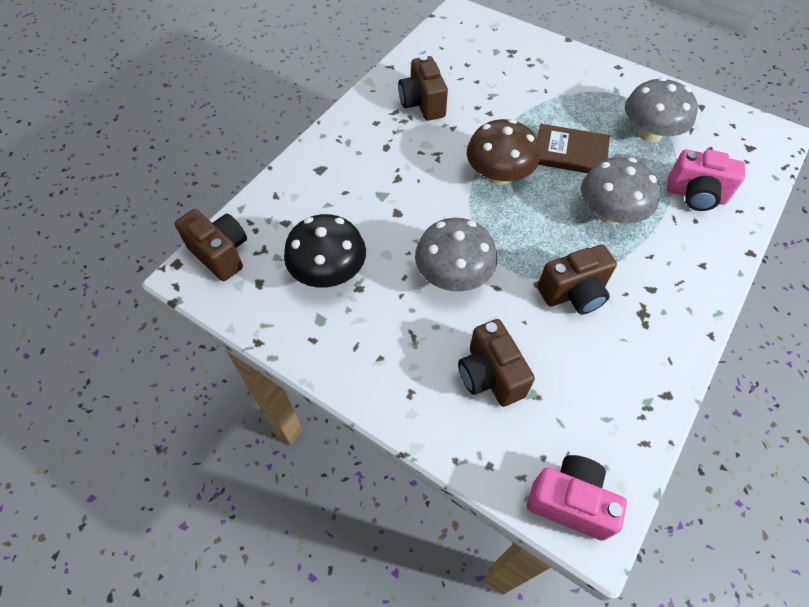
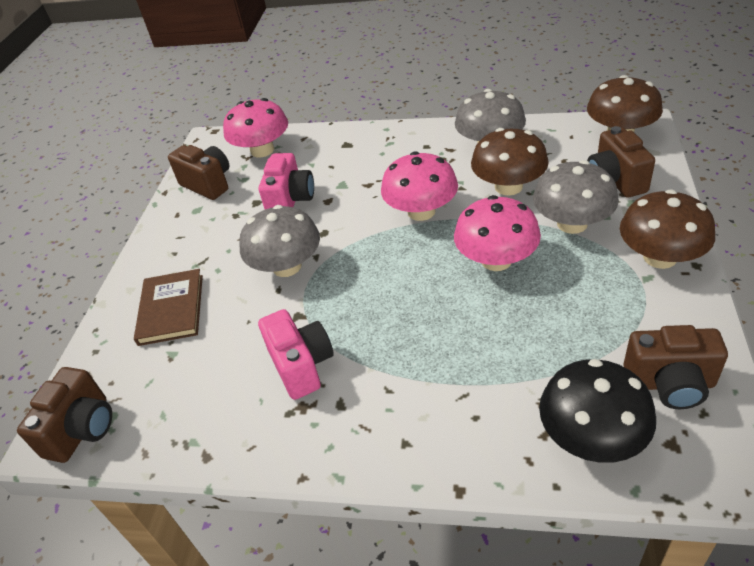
brown mushroom: 1 -> 3
pink mushroom: 0 -> 3

